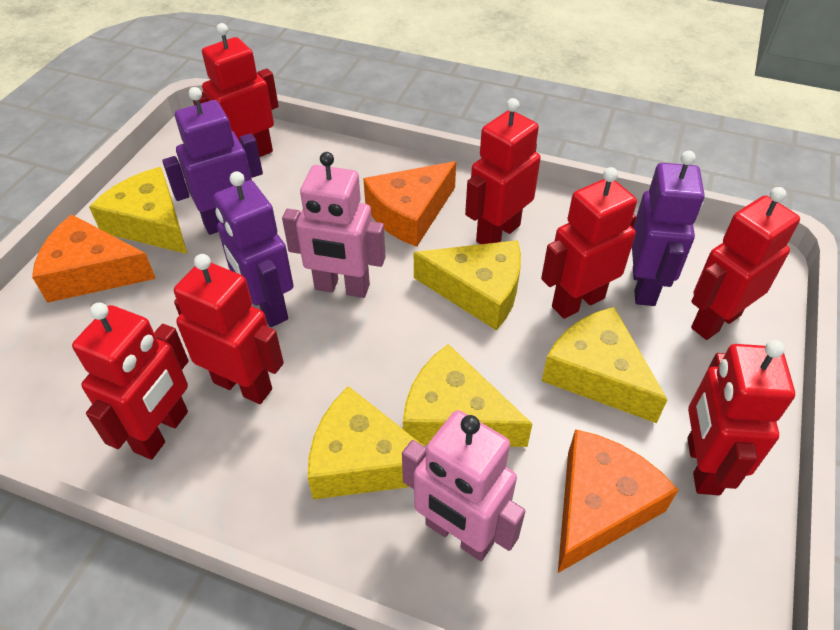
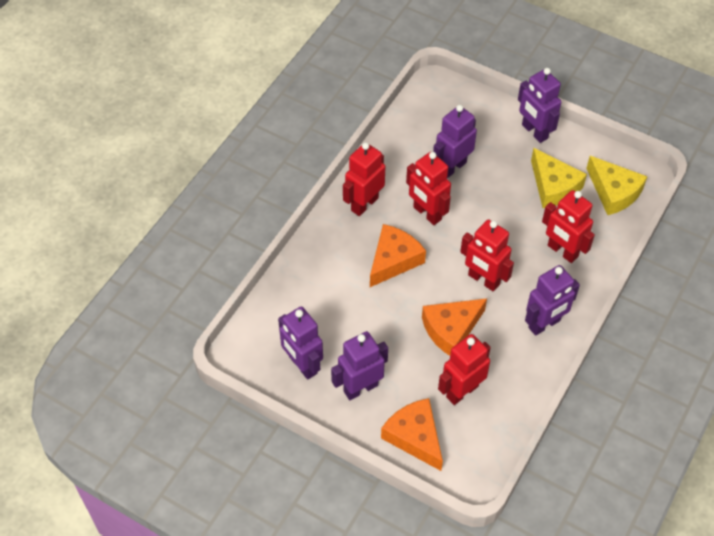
pink robot: 2 -> 0
purple robot: 3 -> 5
red robot: 7 -> 5
yellow cheese: 5 -> 2

